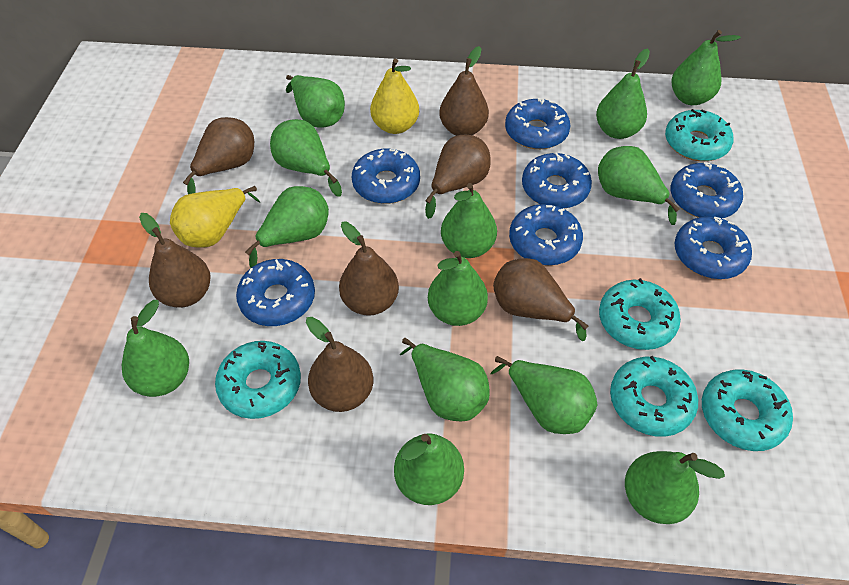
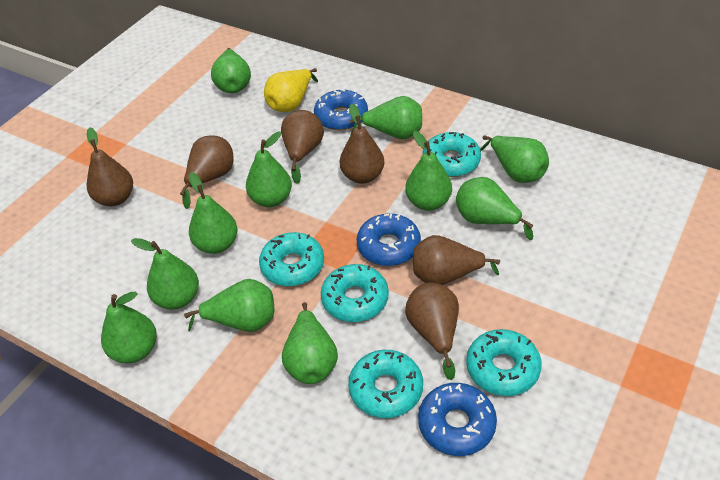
blue donut: 7 -> 3
brown pear: 7 -> 6
green pear: 13 -> 11
yellow pear: 2 -> 1

